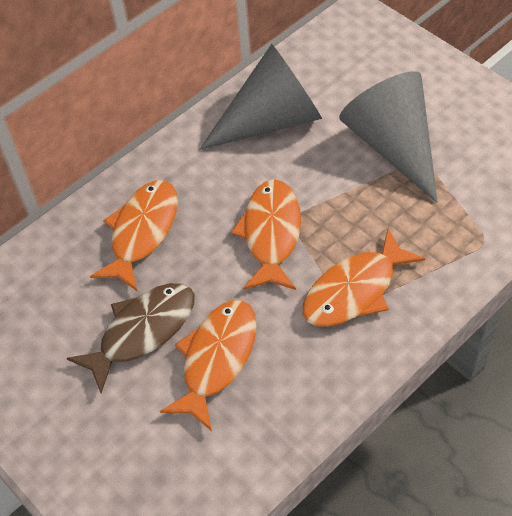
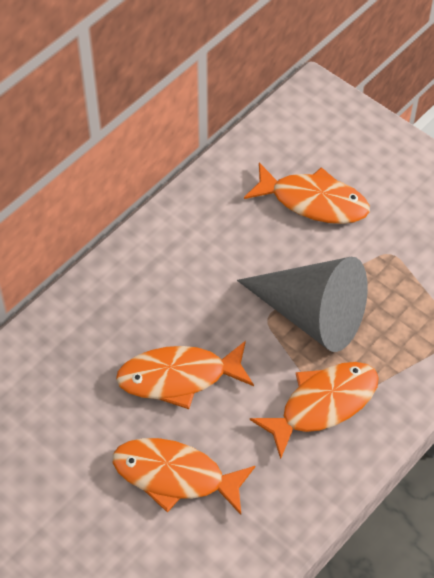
brown fish: 1 -> 0
grey cone: 2 -> 1

